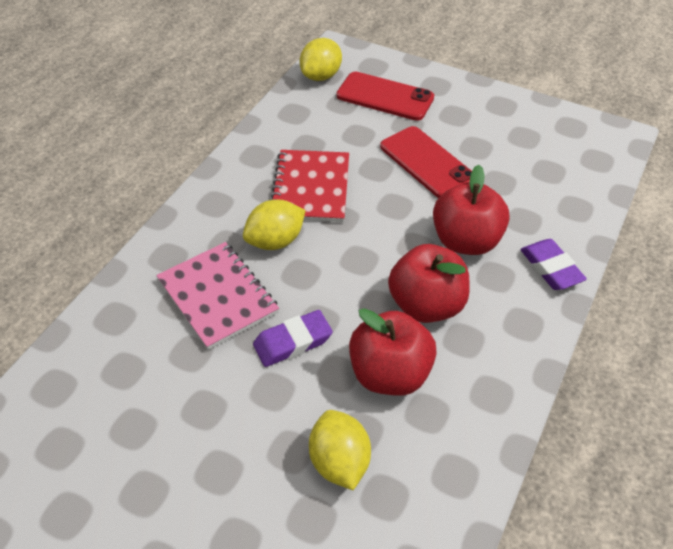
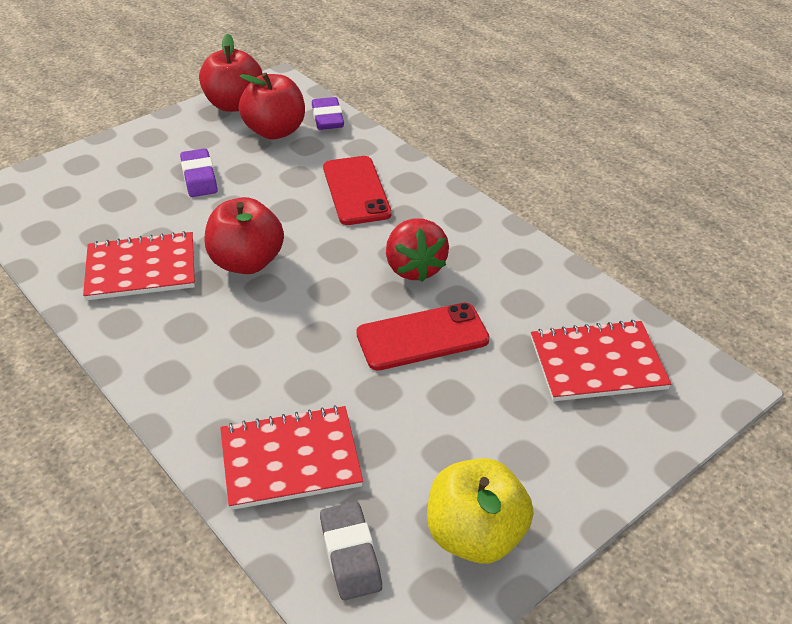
grey eraser: 0 -> 1
pink notebook: 1 -> 0
red notebook: 1 -> 3
red strawberry: 0 -> 1
yellow apple: 0 -> 1
yellow lemon: 3 -> 0

